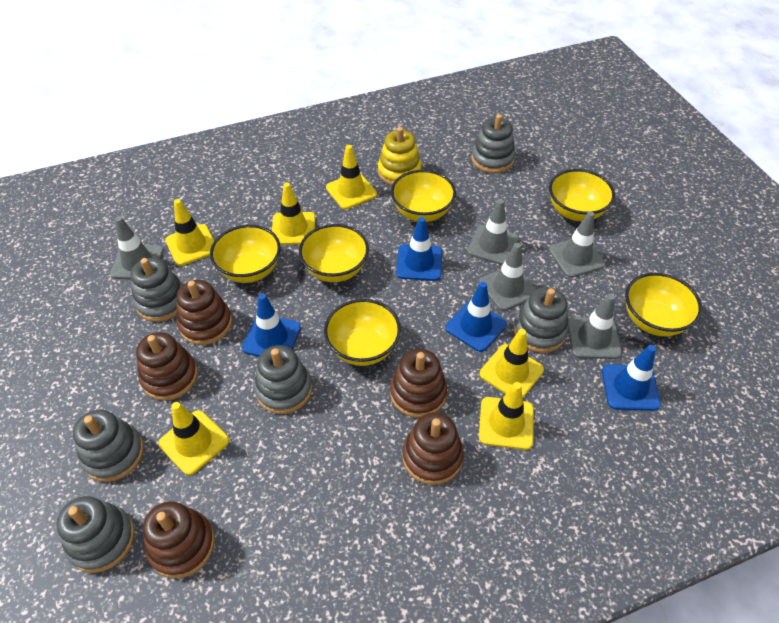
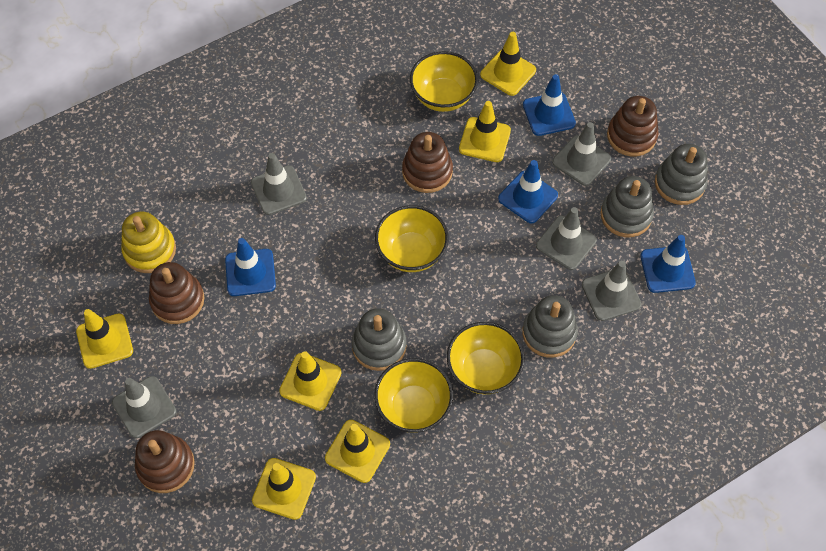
brown stacking toy: 5 -> 4
grey stacking toy: 6 -> 4
yellow bowl: 6 -> 4

